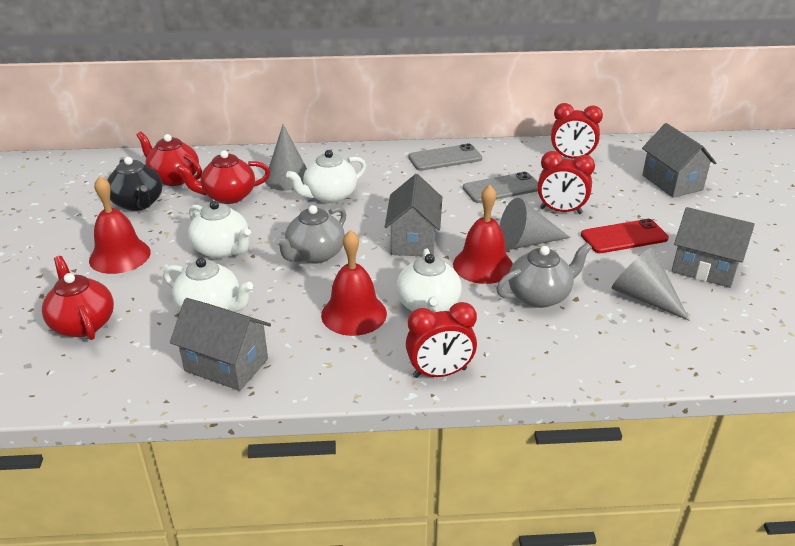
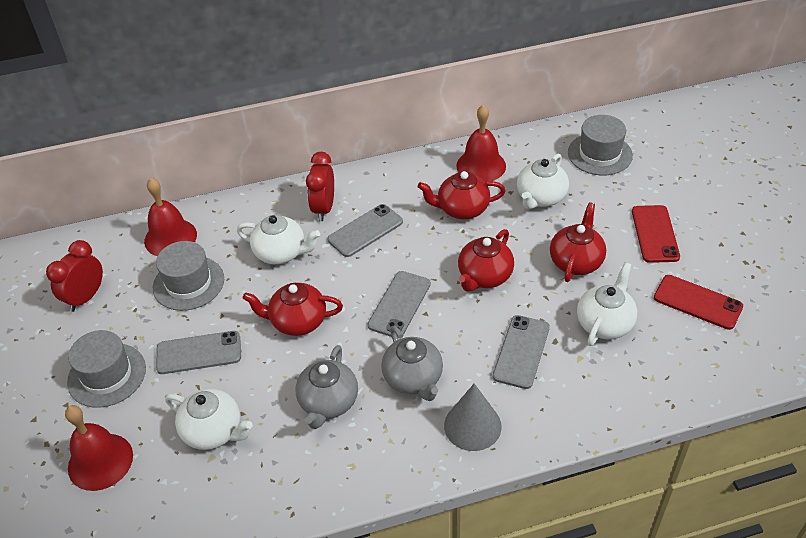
black teapot: 1 -> 0
grey cone: 3 -> 1
grey hat: 0 -> 3
grey house: 4 -> 0
grey phone: 2 -> 4
red clock: 3 -> 2
red phone: 1 -> 2
red teapot: 3 -> 4

